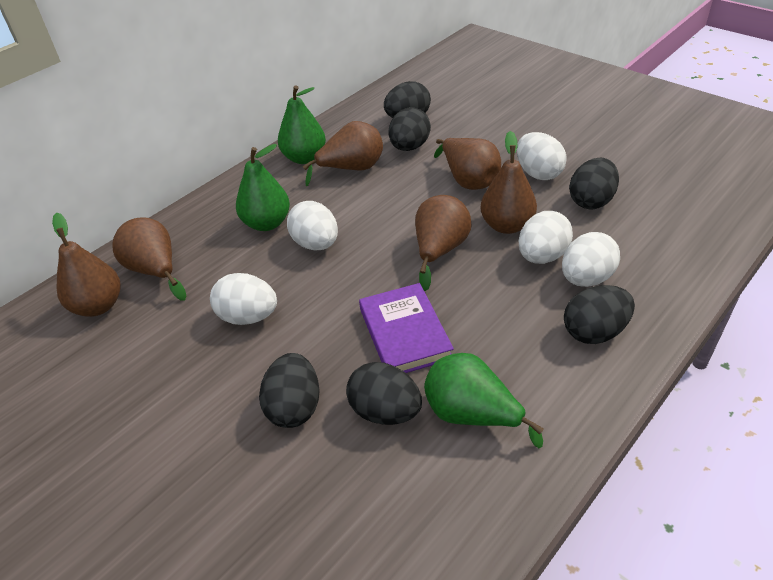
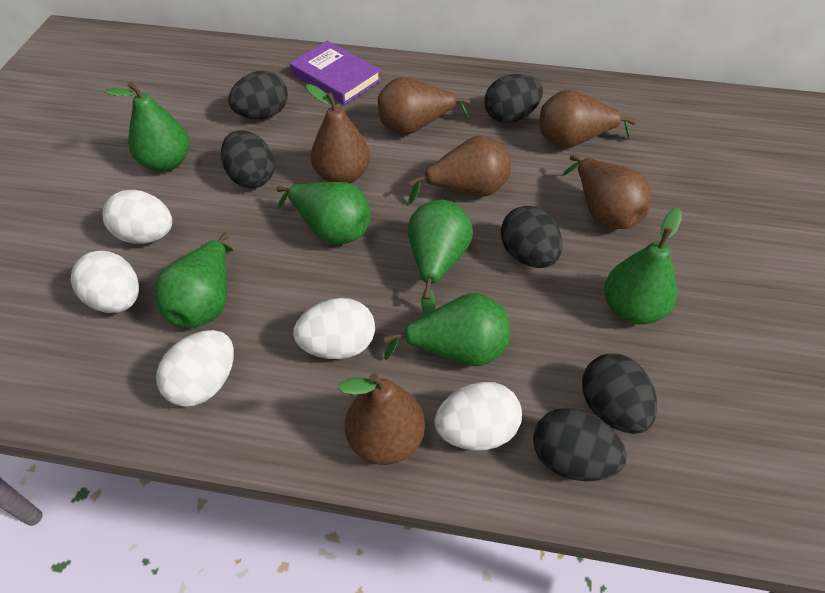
green pear: 3 -> 6

